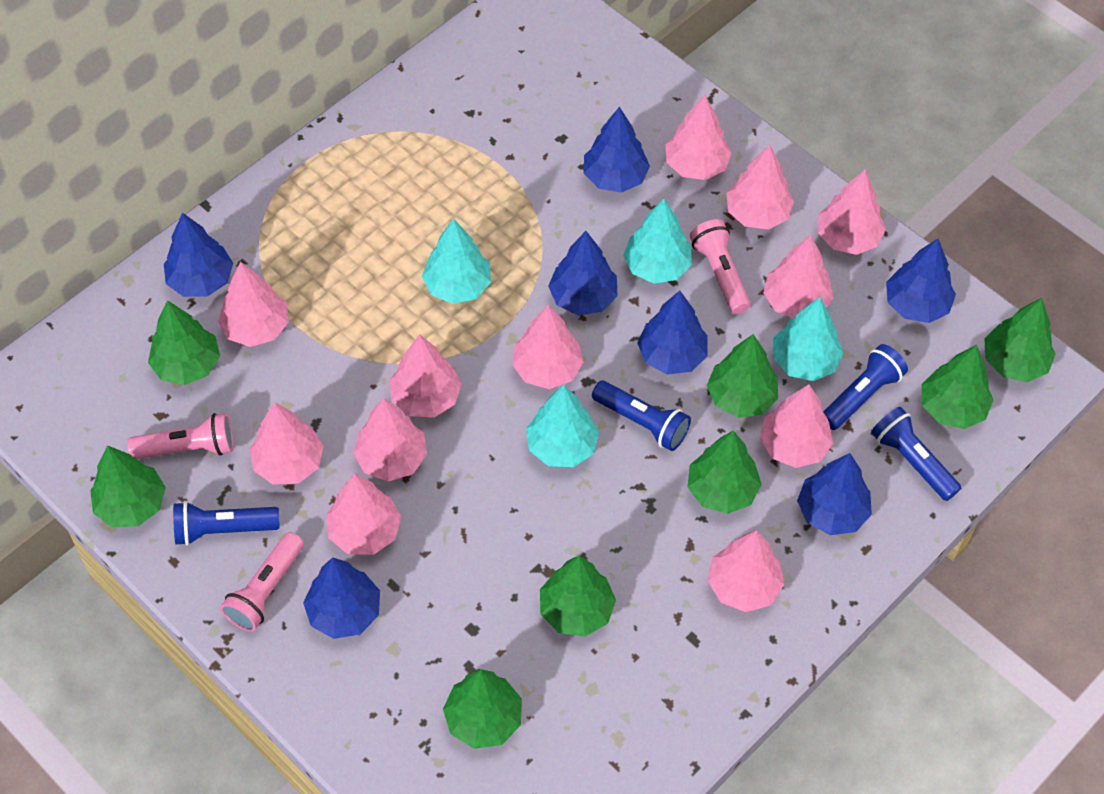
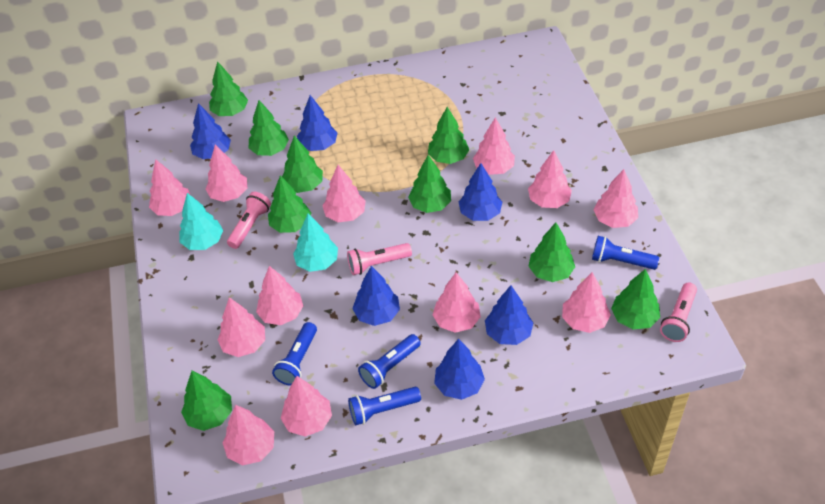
blue tree: 7 -> 6
green tree: 8 -> 9
turquoise tree: 4 -> 2

